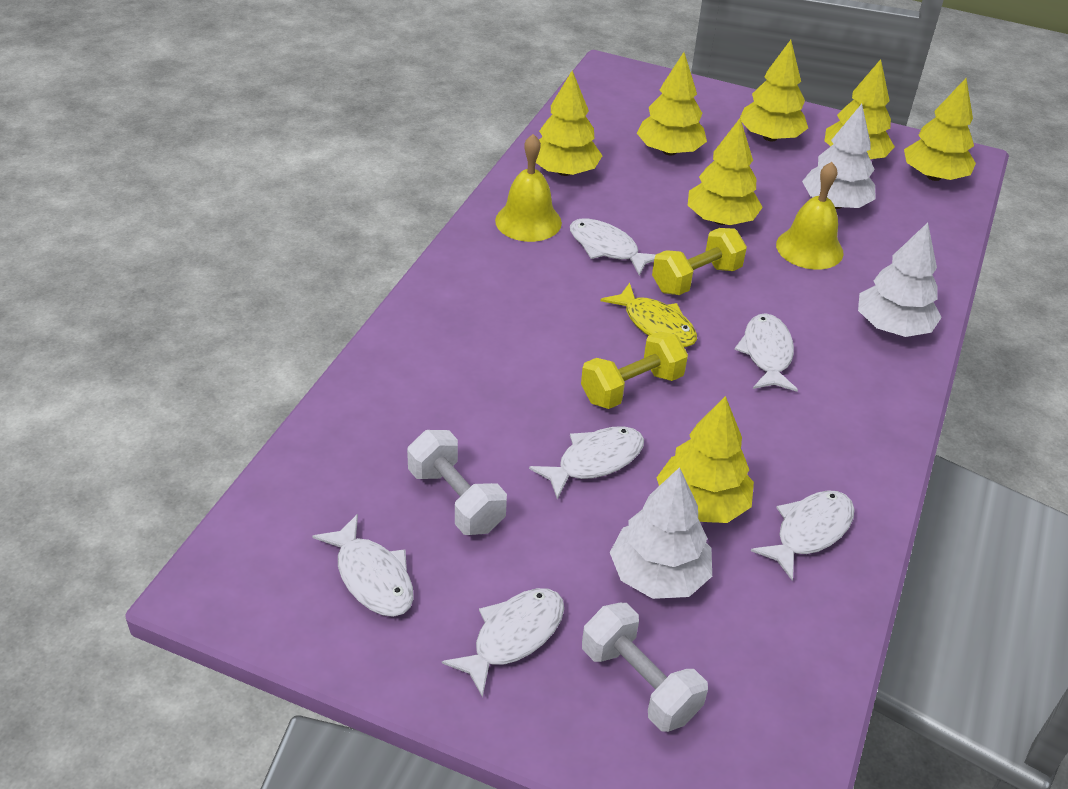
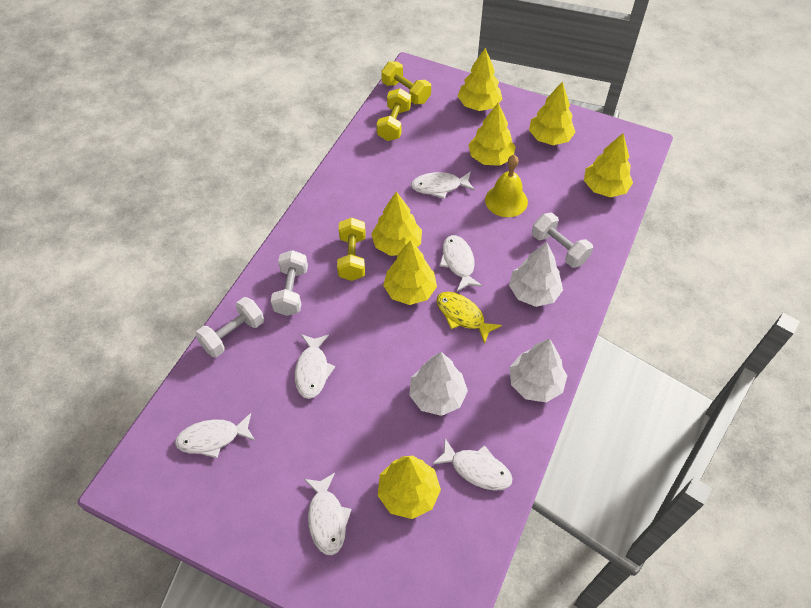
white dumbbell: 2 -> 3
yellow bell: 2 -> 1
yellow dumbbell: 2 -> 3

